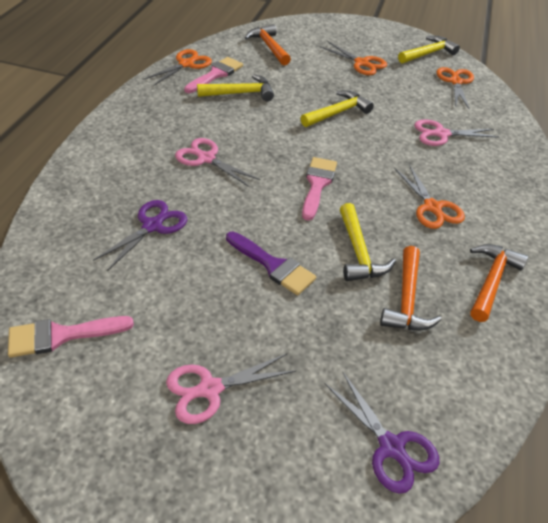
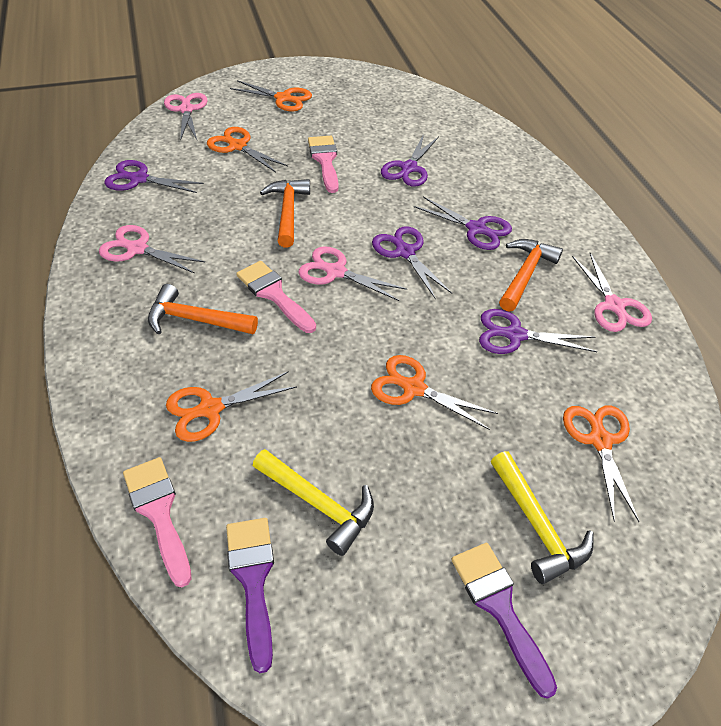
orange scissors: 4 -> 5
pink scissors: 3 -> 4
purple brush: 1 -> 2
purple scissors: 2 -> 5
yellow hammer: 4 -> 2

